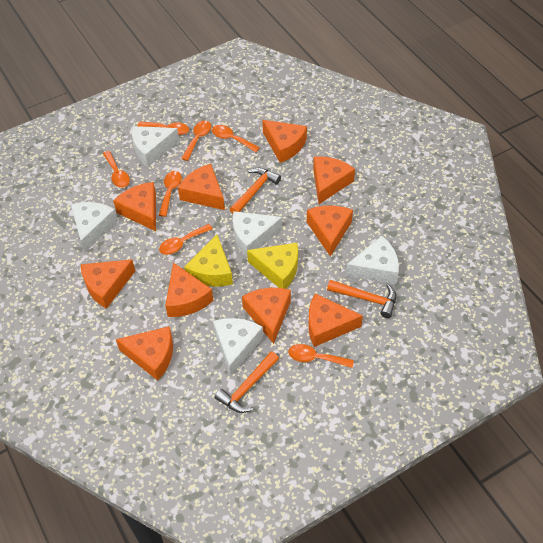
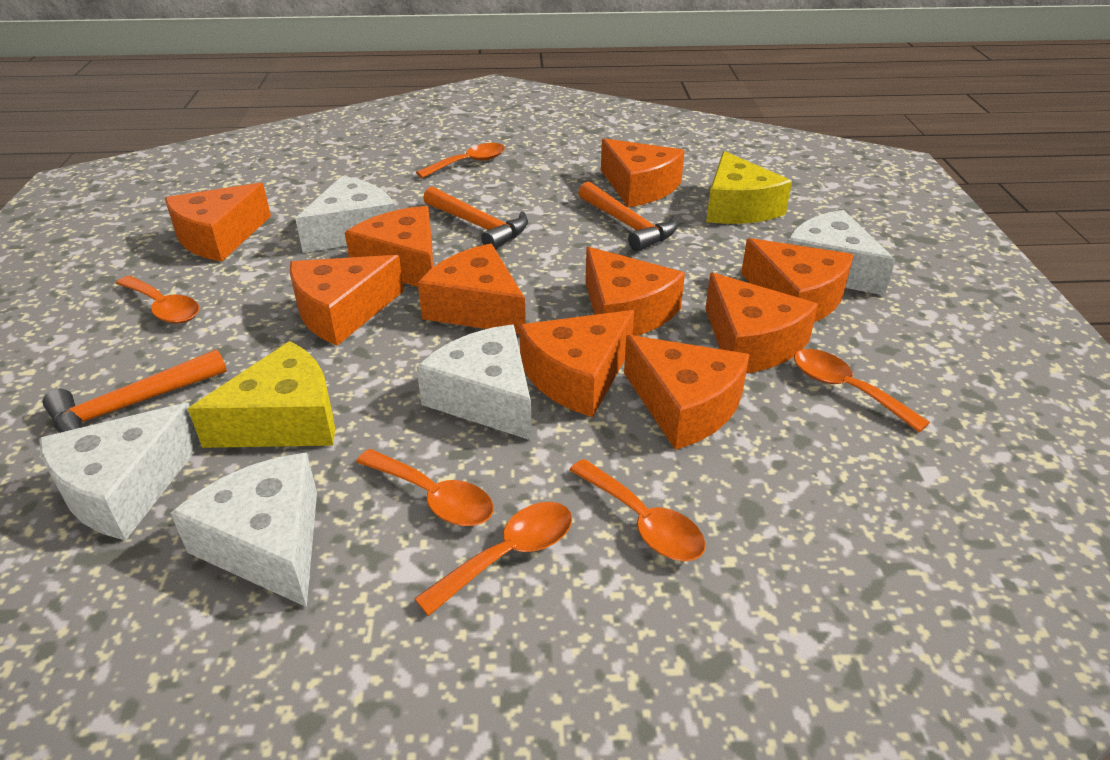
orange spoon: 7 -> 6

